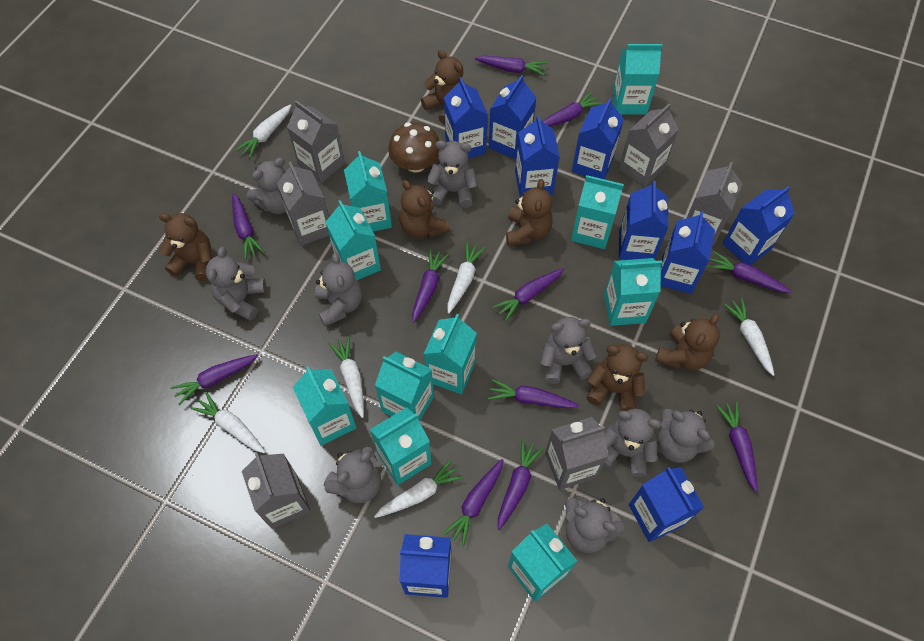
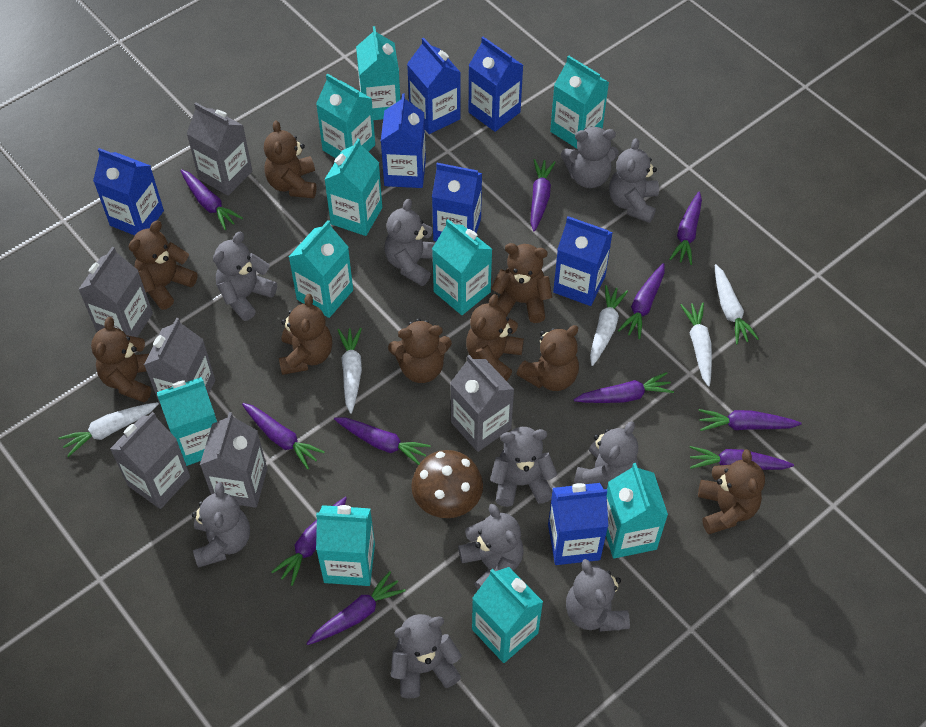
blue carton: 9 -> 7
brown teddy bear: 6 -> 9
grey teddy bear: 9 -> 10
white carrot: 6 -> 5

